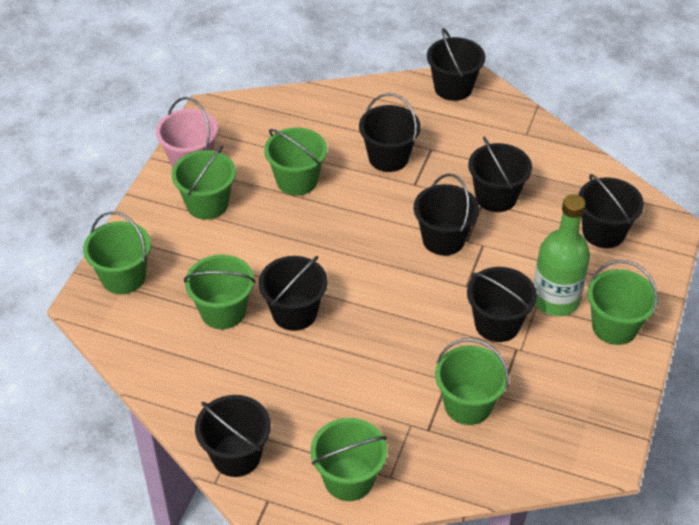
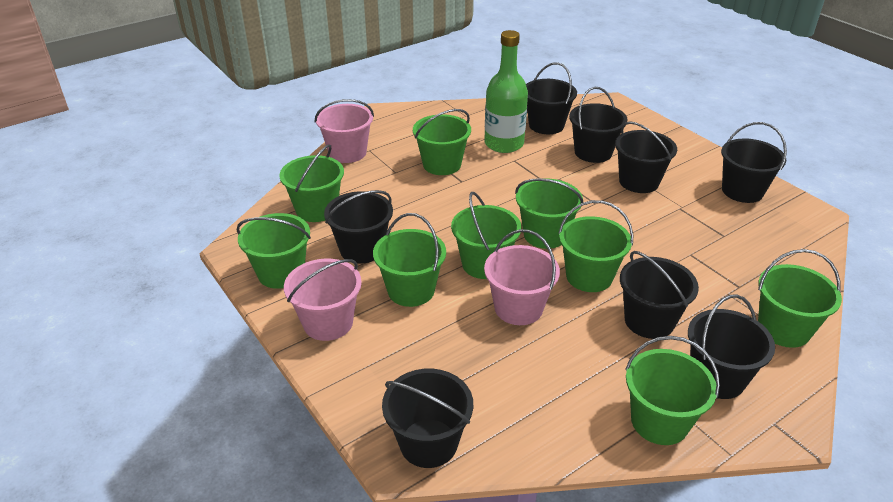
green bucket: 7 -> 9
pink bucket: 1 -> 3

